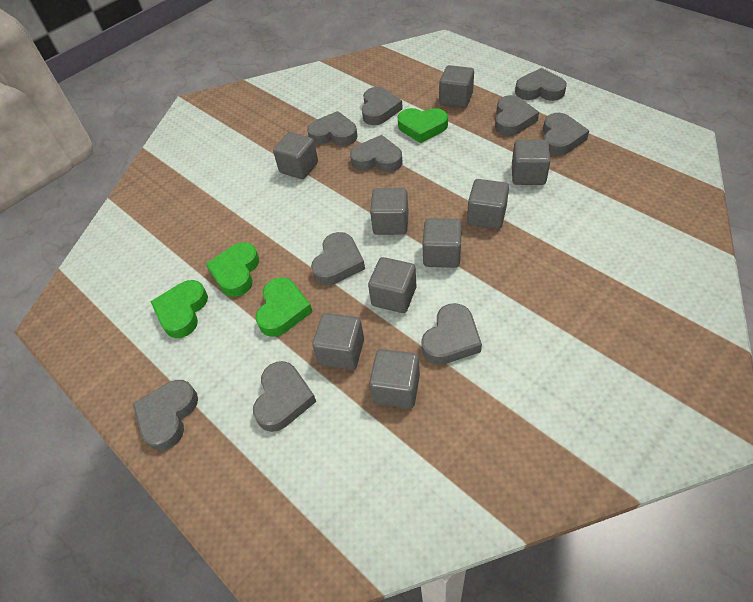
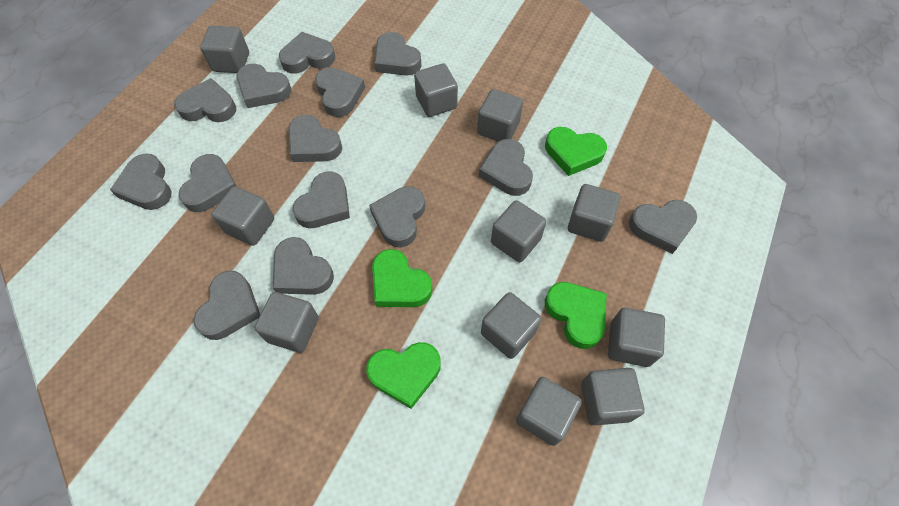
grey cube: 9 -> 11
grey heart: 10 -> 14

